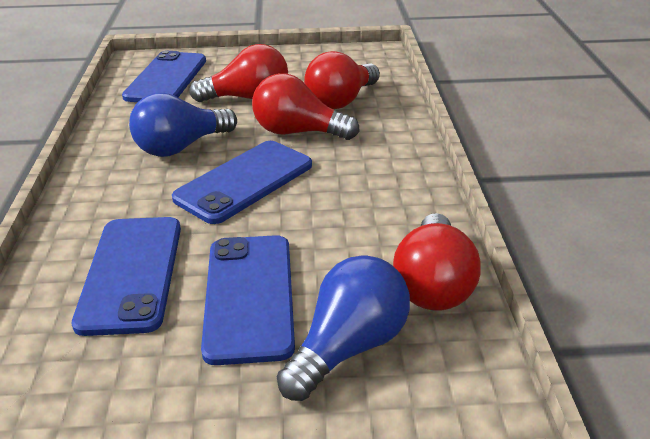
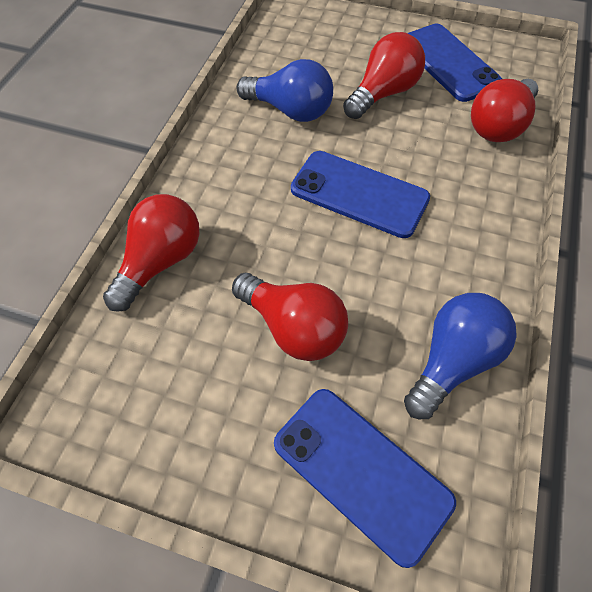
blue phone: 4 -> 3

